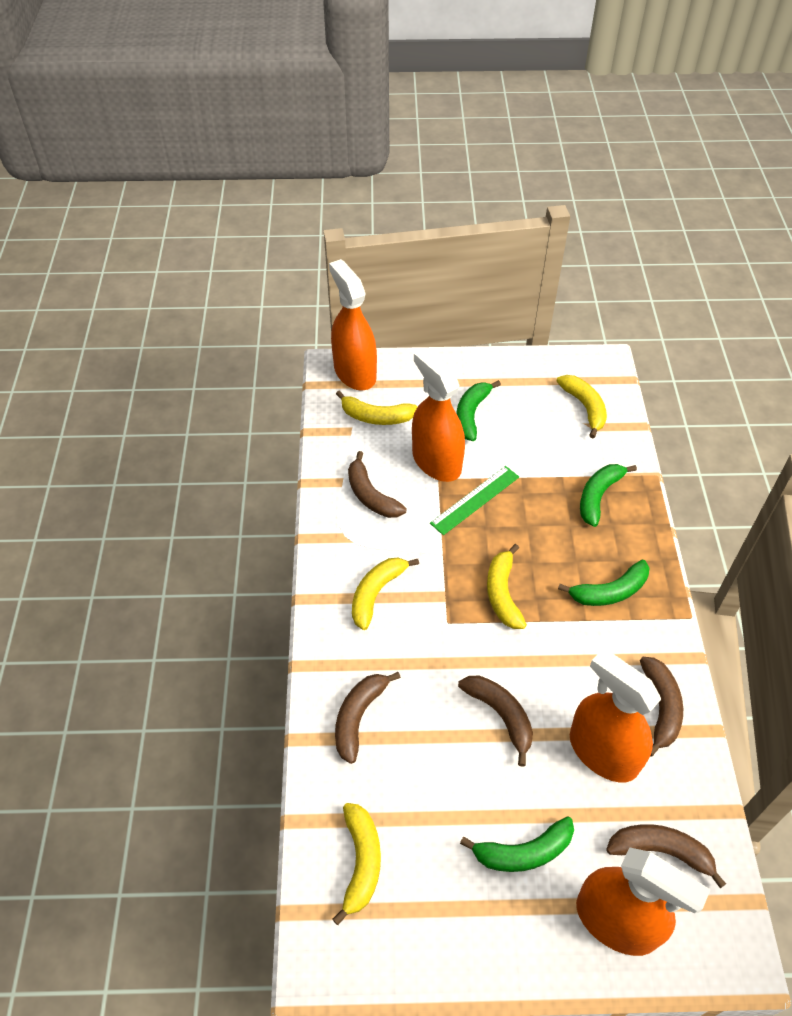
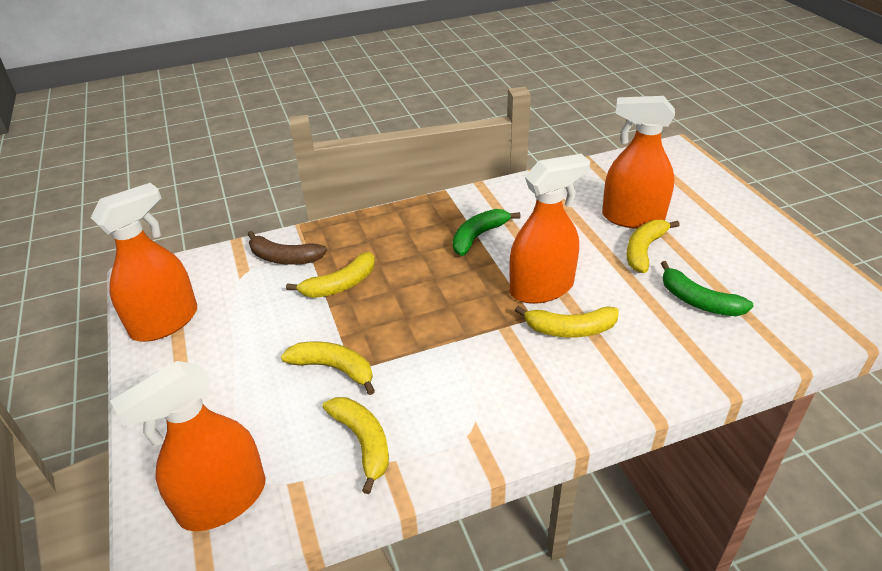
brown banana: 5 -> 1
green banana: 4 -> 2
green ruler: 1 -> 0

